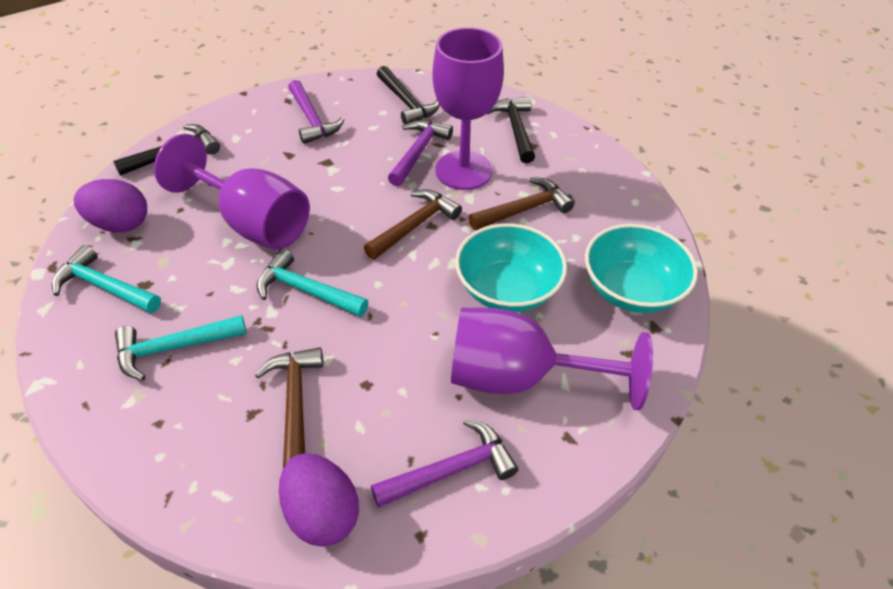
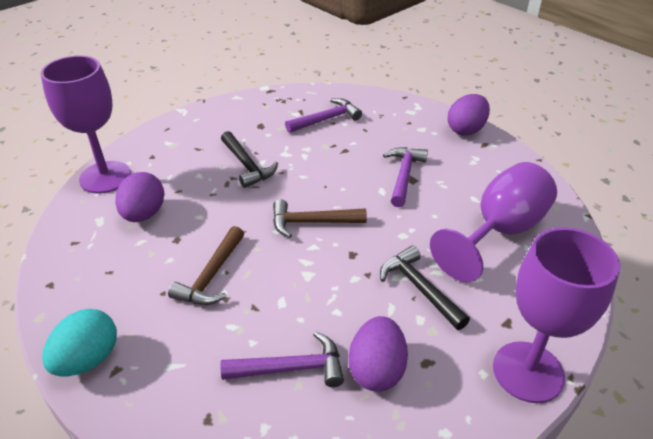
black hammer: 3 -> 2
brown hammer: 3 -> 2
purple egg: 2 -> 3
turquoise bowl: 2 -> 0
turquoise egg: 0 -> 1
turquoise hammer: 3 -> 0

